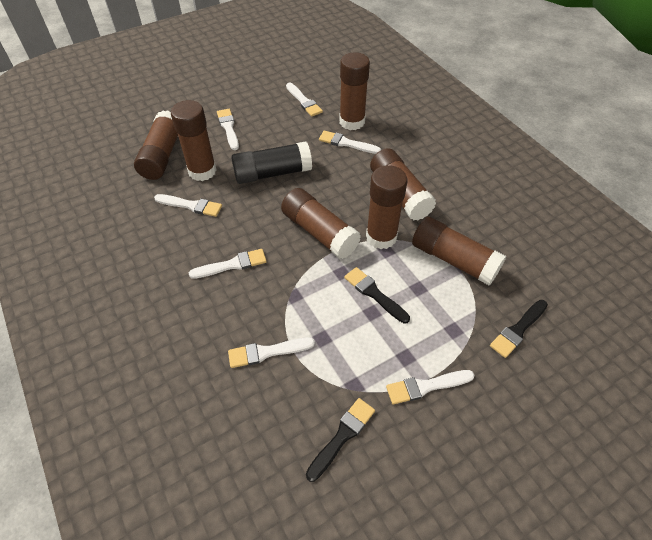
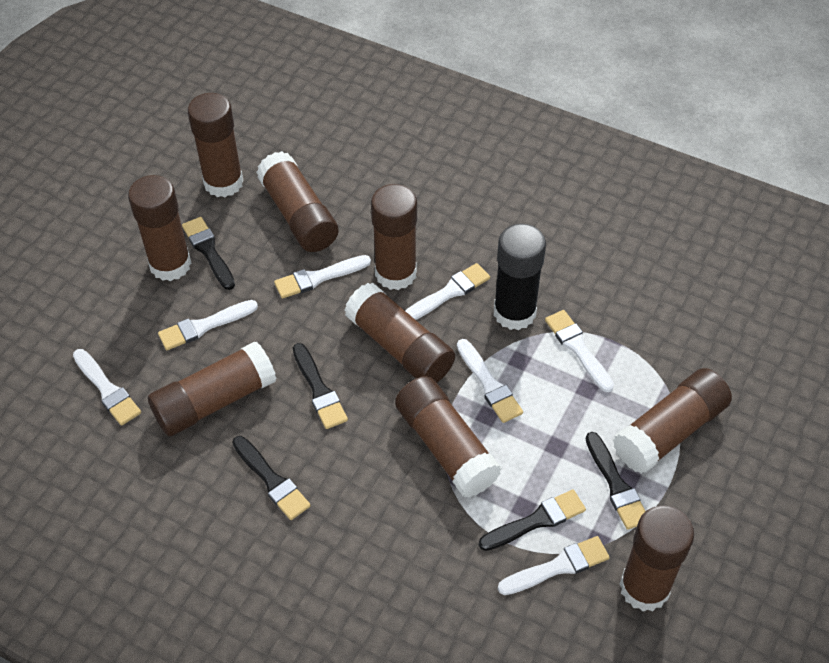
black brush: 3 -> 5
brown glue stick: 7 -> 9

